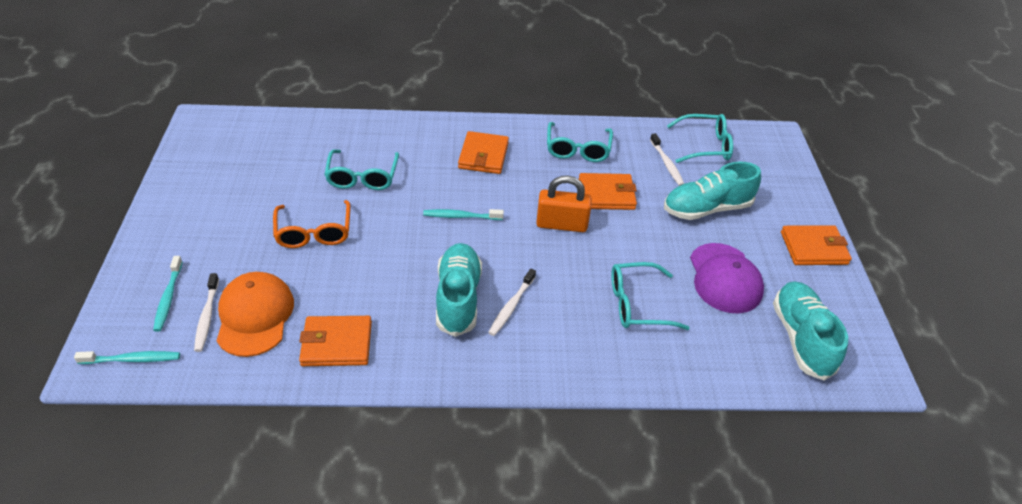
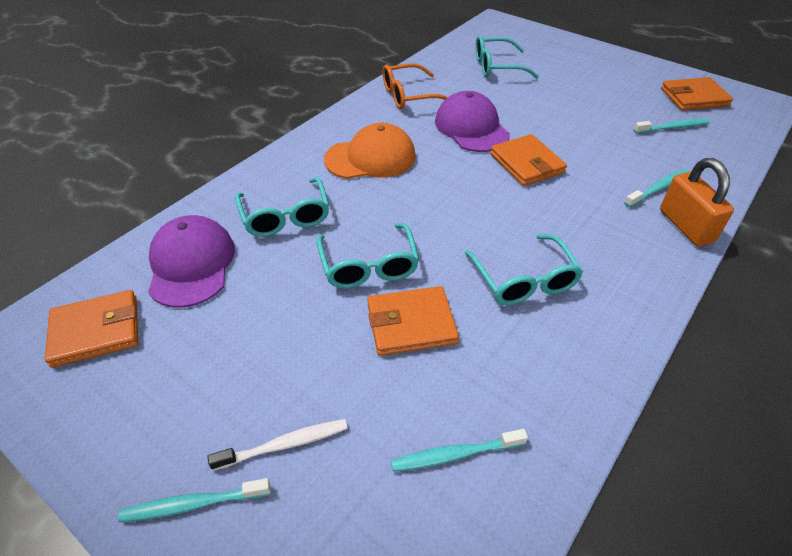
purple cap: 1 -> 2
turquoise shoe: 3 -> 0
turquoise toothbrush: 3 -> 4
white toothbrush: 3 -> 1

